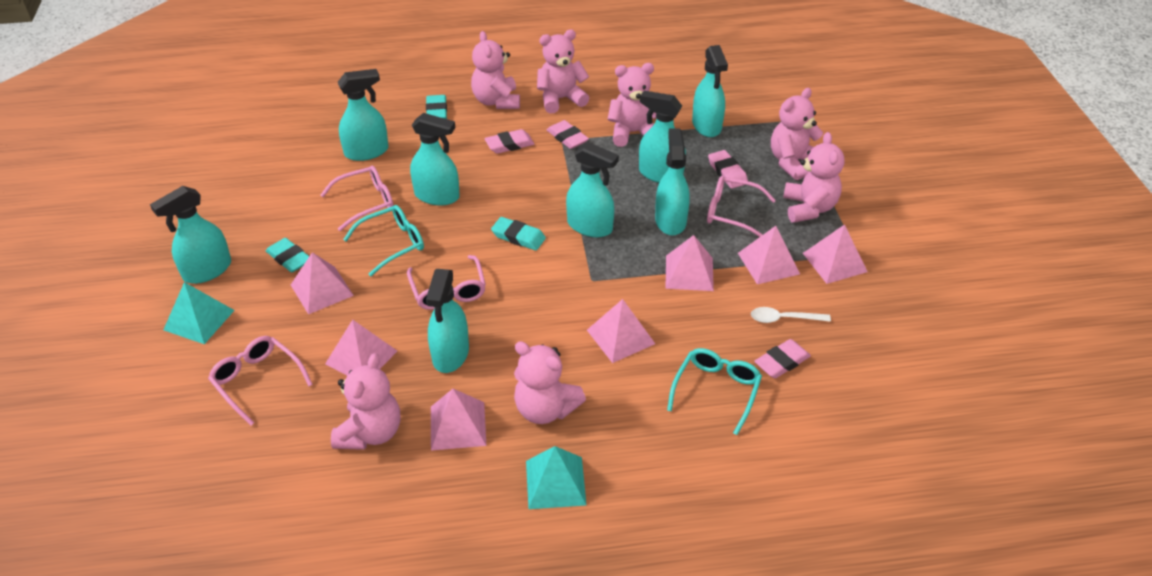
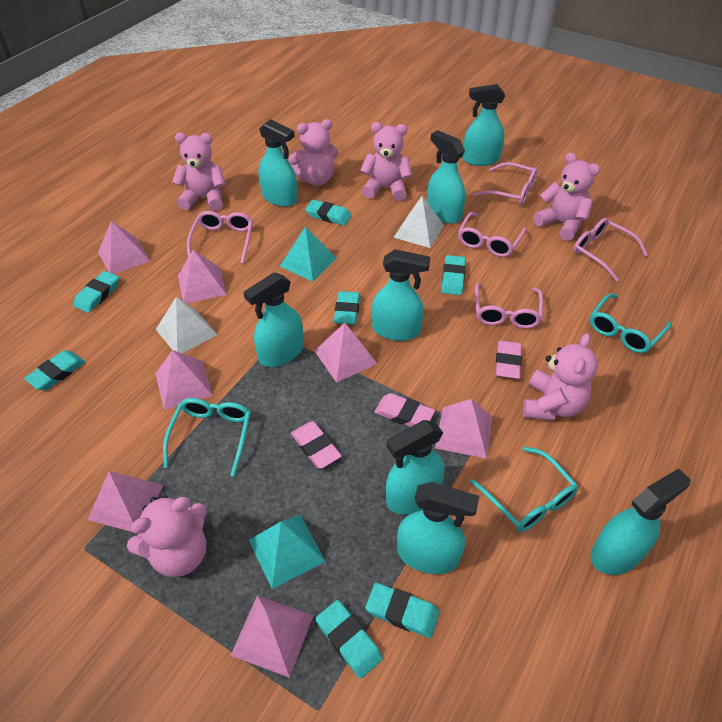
pink eraser: 4 -> 3
pink glasses: 4 -> 5
pink teddy bear: 7 -> 6
turquoise eraser: 3 -> 7
turquoise glasses: 2 -> 3
white pyramid: 0 -> 2
white spoon: 1 -> 0

